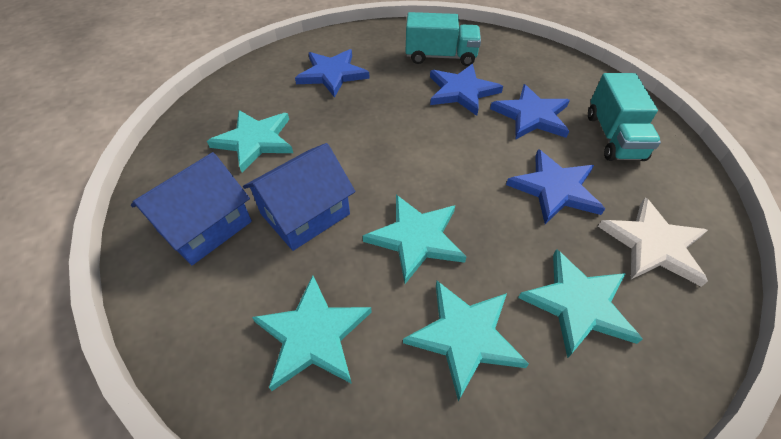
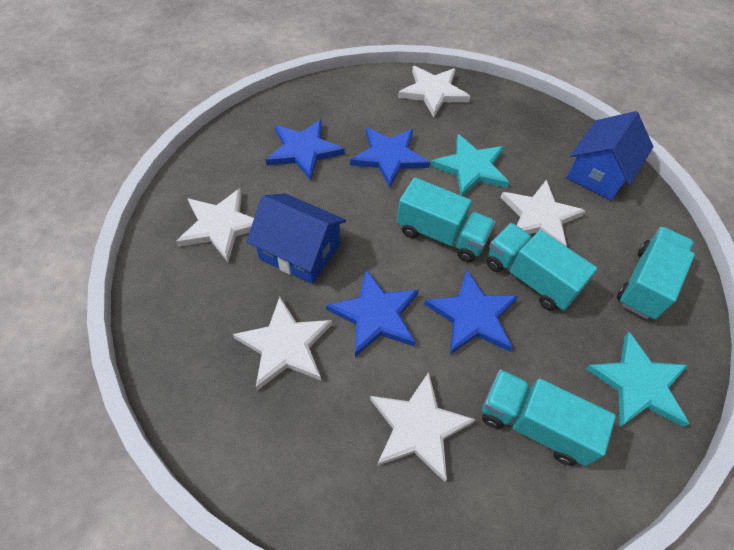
turquoise star: 5 -> 2
turquoise truck: 2 -> 4
white star: 1 -> 5

